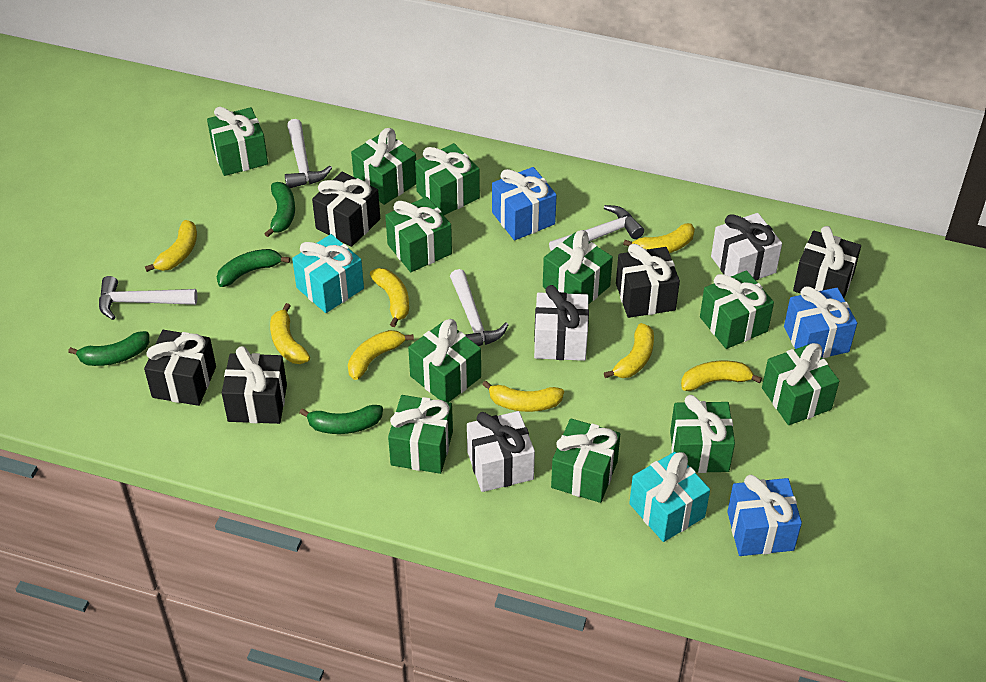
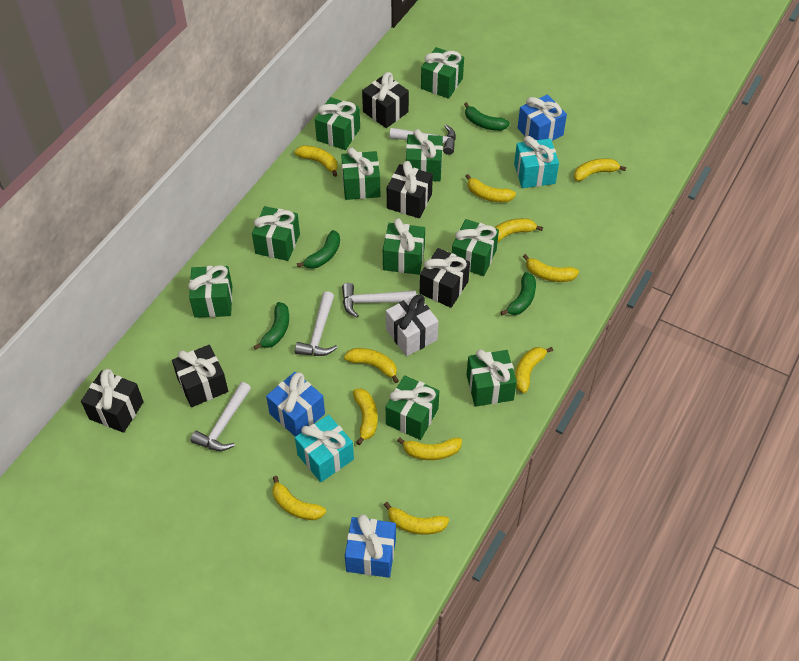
green gift: 11 -> 10
white gift: 3 -> 1
yellow banana: 8 -> 11

